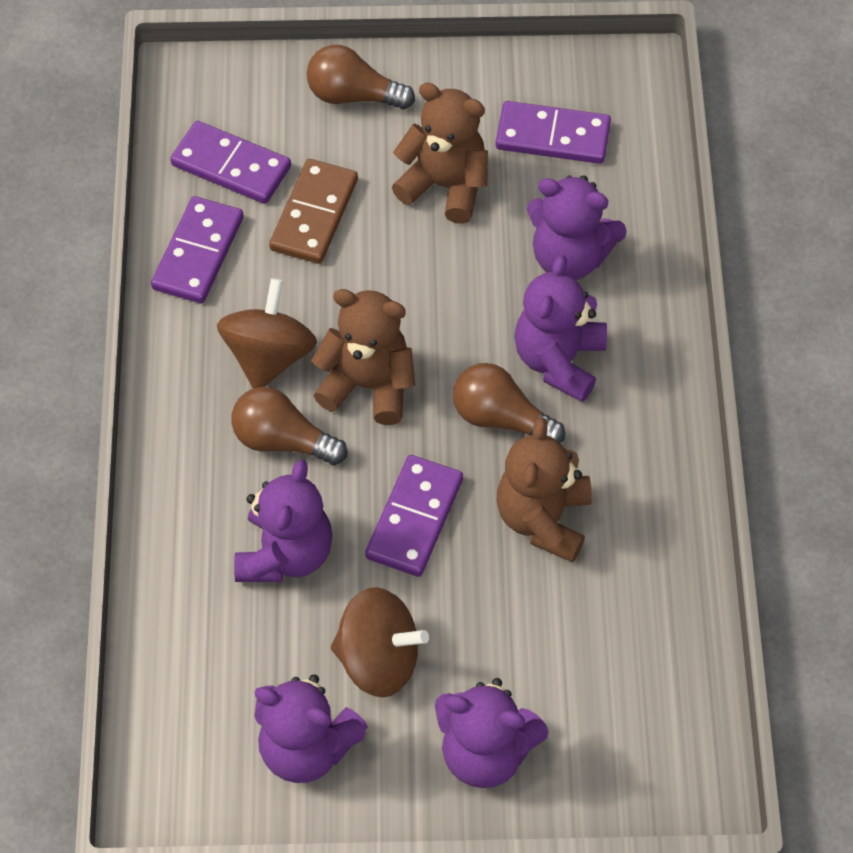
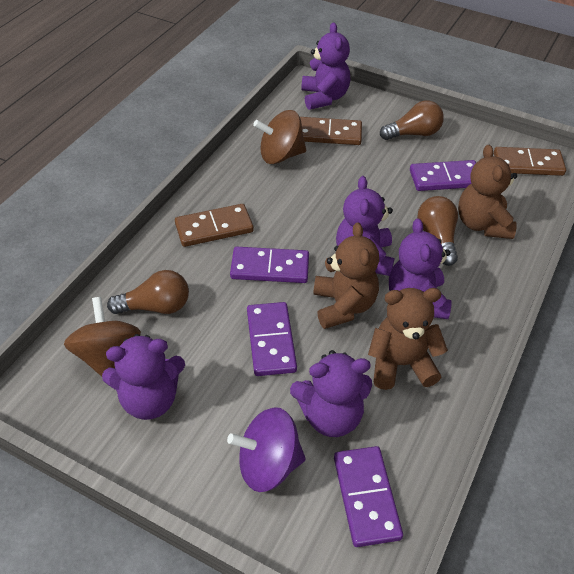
brown domino: 1 -> 3
purple spinning top: 0 -> 1

